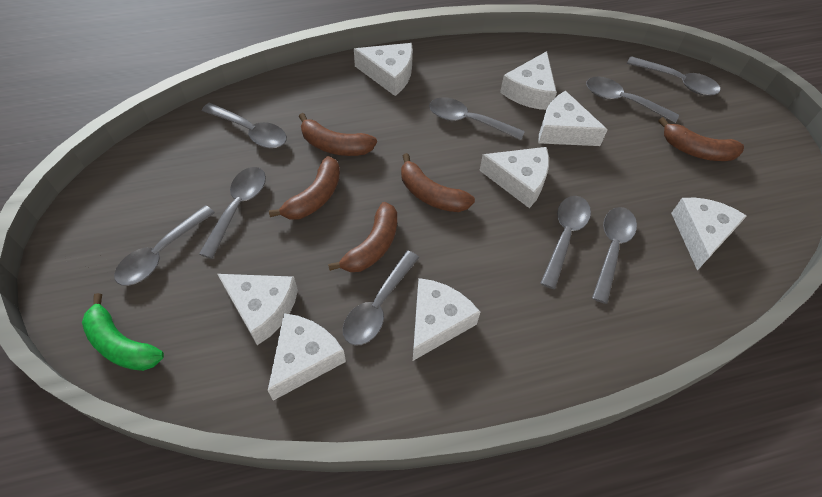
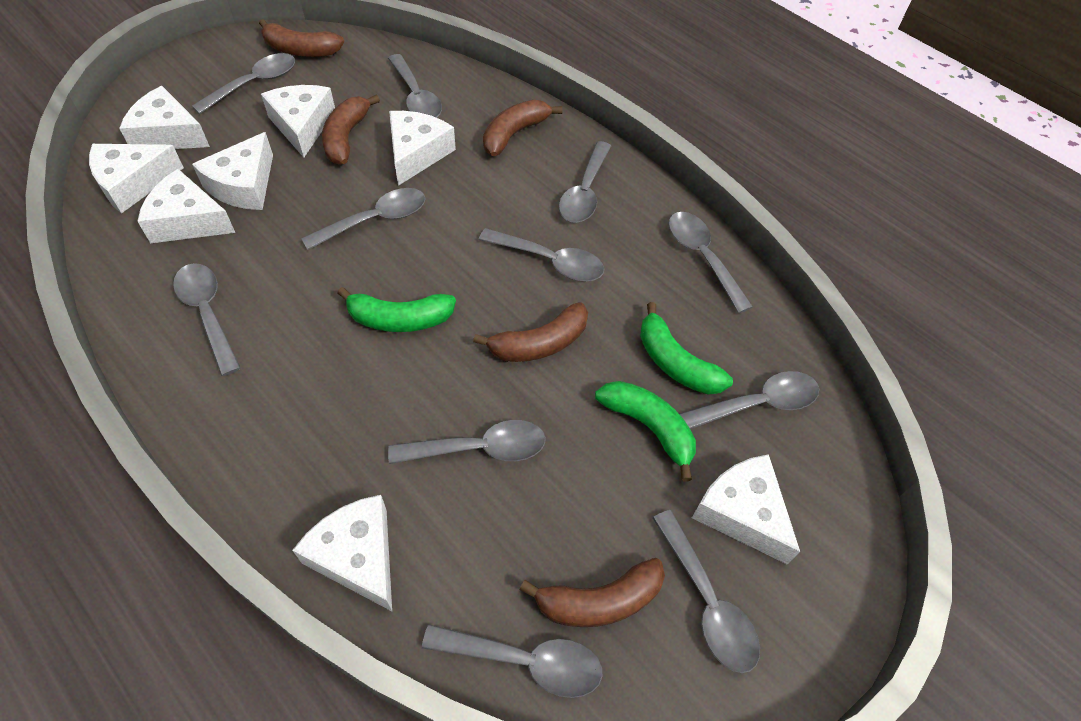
green banana: 1 -> 3
grey spoon: 9 -> 11

